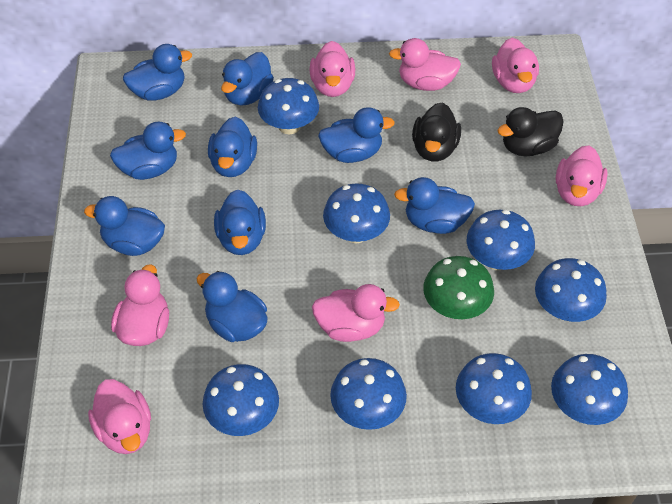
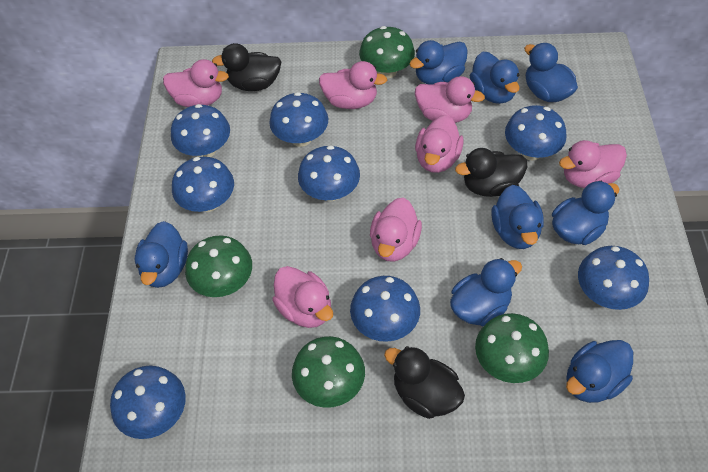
black duck: 2 -> 3
blue duck: 9 -> 8
green mushroom: 1 -> 4

